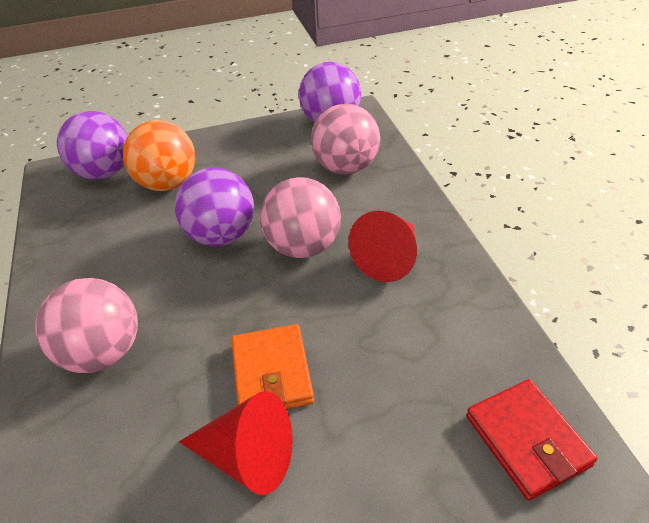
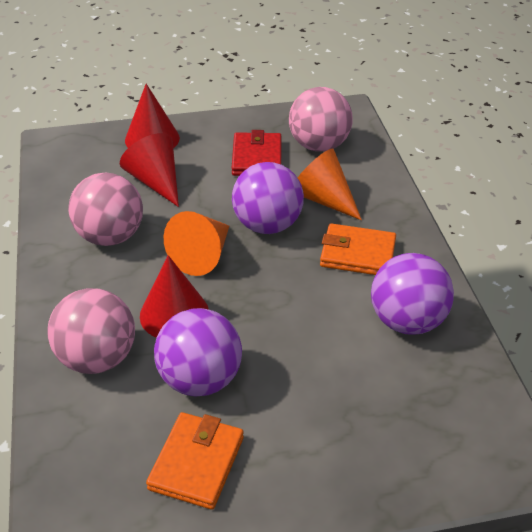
orange ball: 1 -> 0
orange cone: 0 -> 2
orange wallet: 1 -> 2
red cone: 2 -> 3

